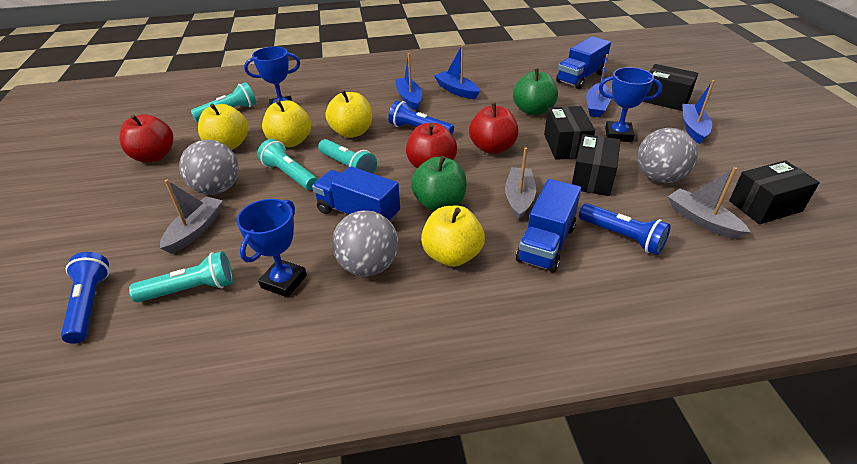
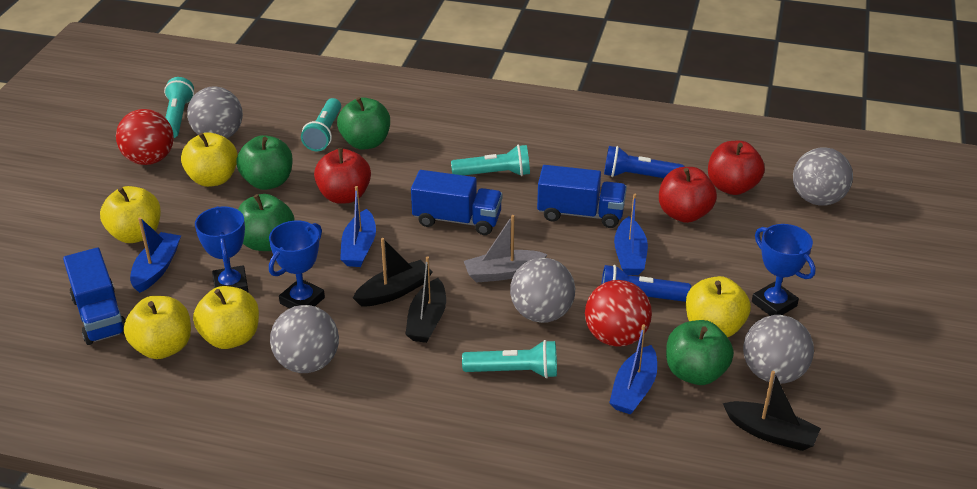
black boat: 0 -> 3
black box: 4 -> 0
blue flashlight: 3 -> 2
green apple: 2 -> 4
grey ball: 3 -> 5
grey boat: 3 -> 1
red ball: 0 -> 2
yellow apple: 4 -> 5

